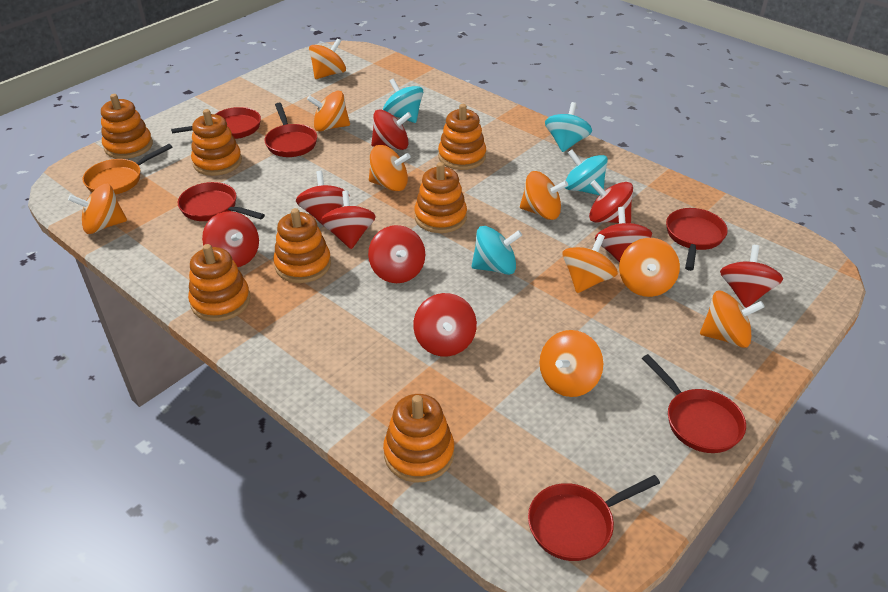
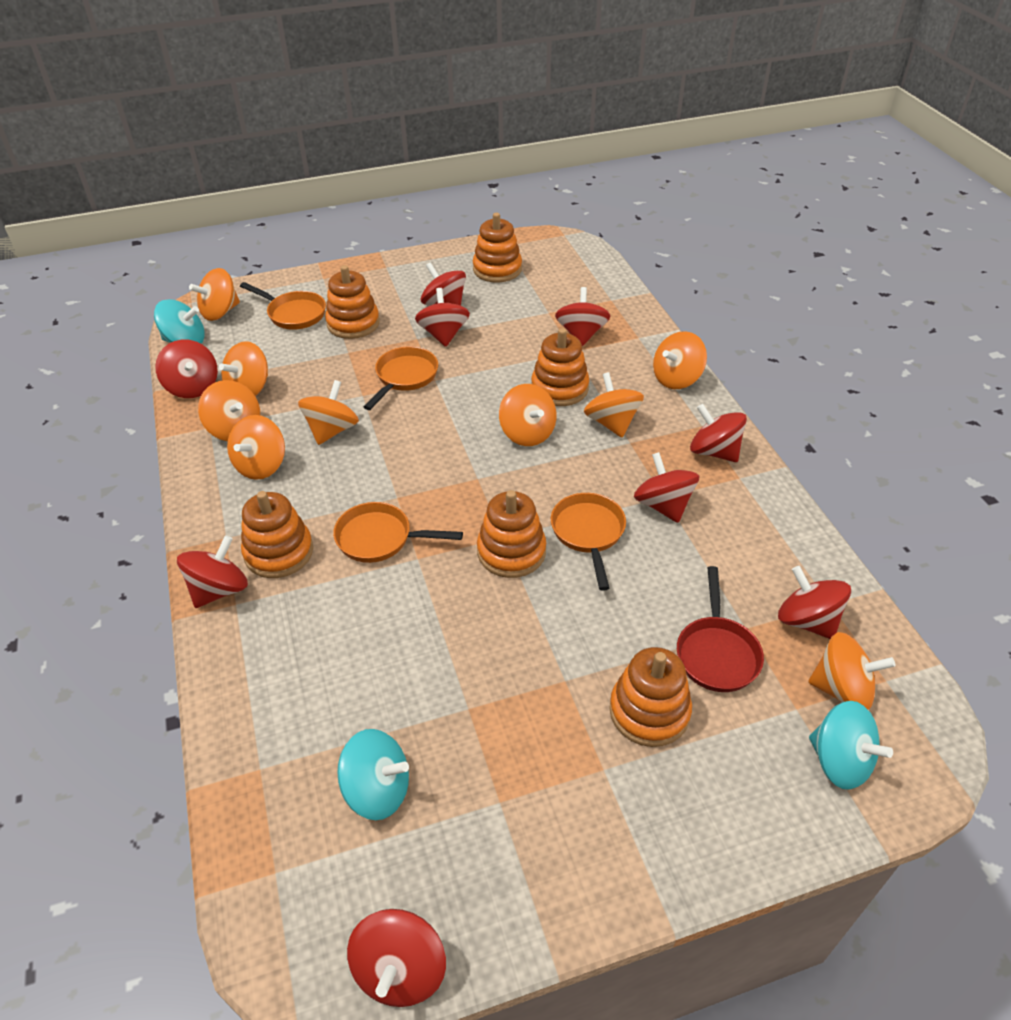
orange pan: 1 -> 4
orange stacking toy: 7 -> 6
red pan: 6 -> 1
turquoise spinning top: 4 -> 3

